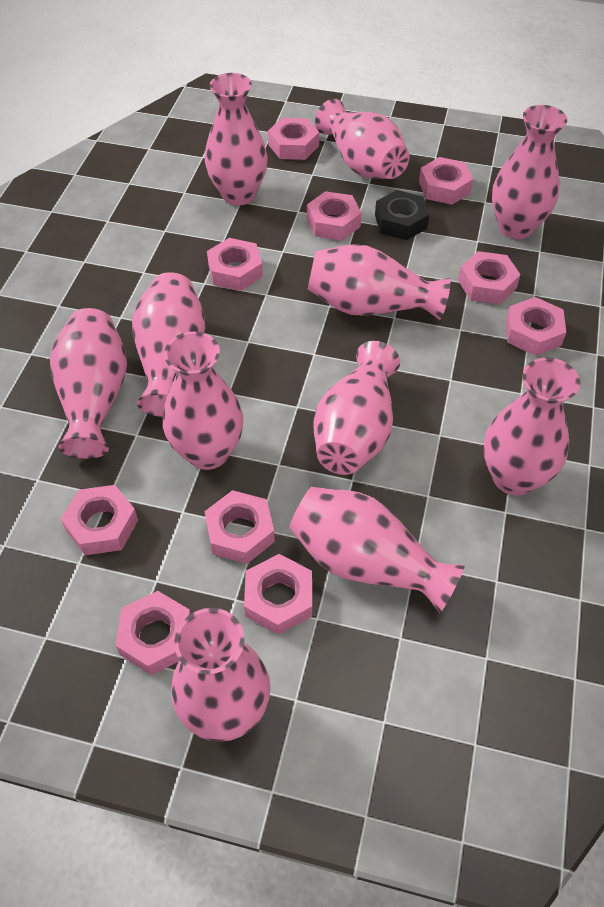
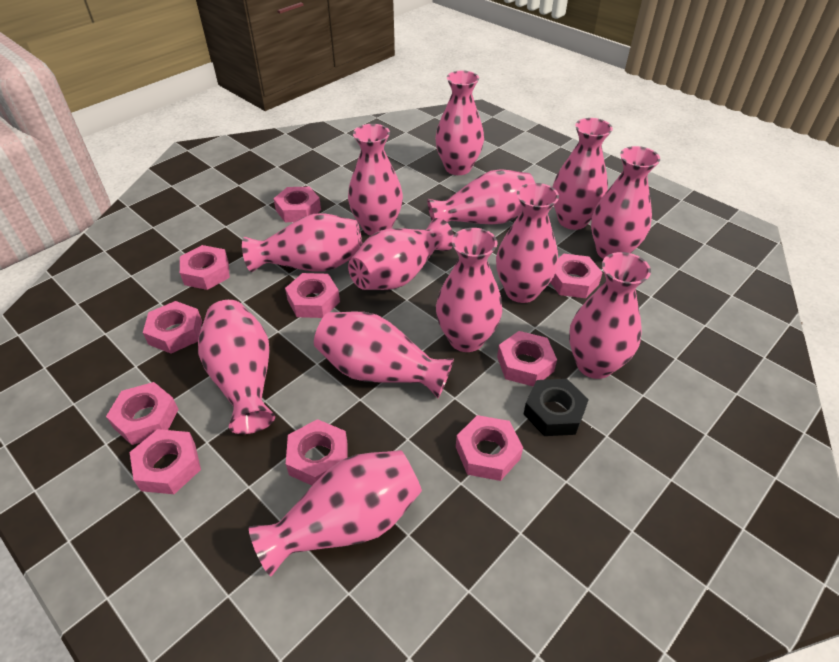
pink vase: 11 -> 13

